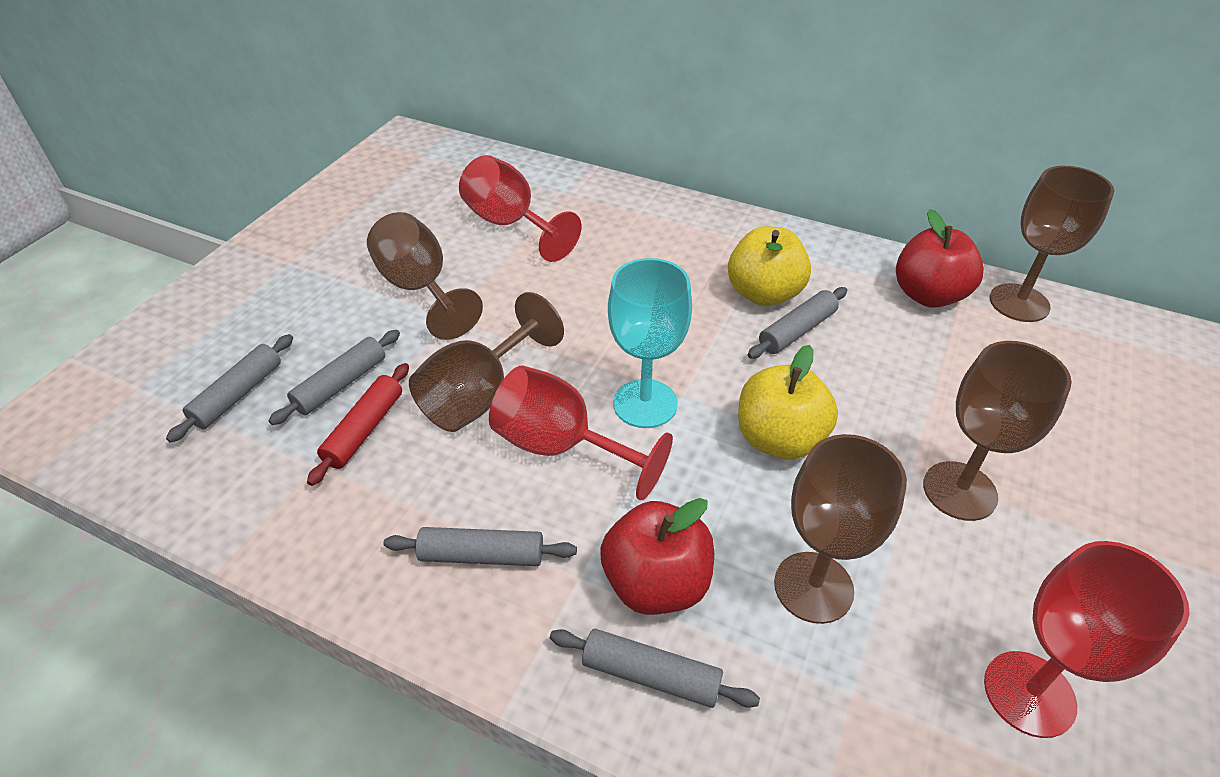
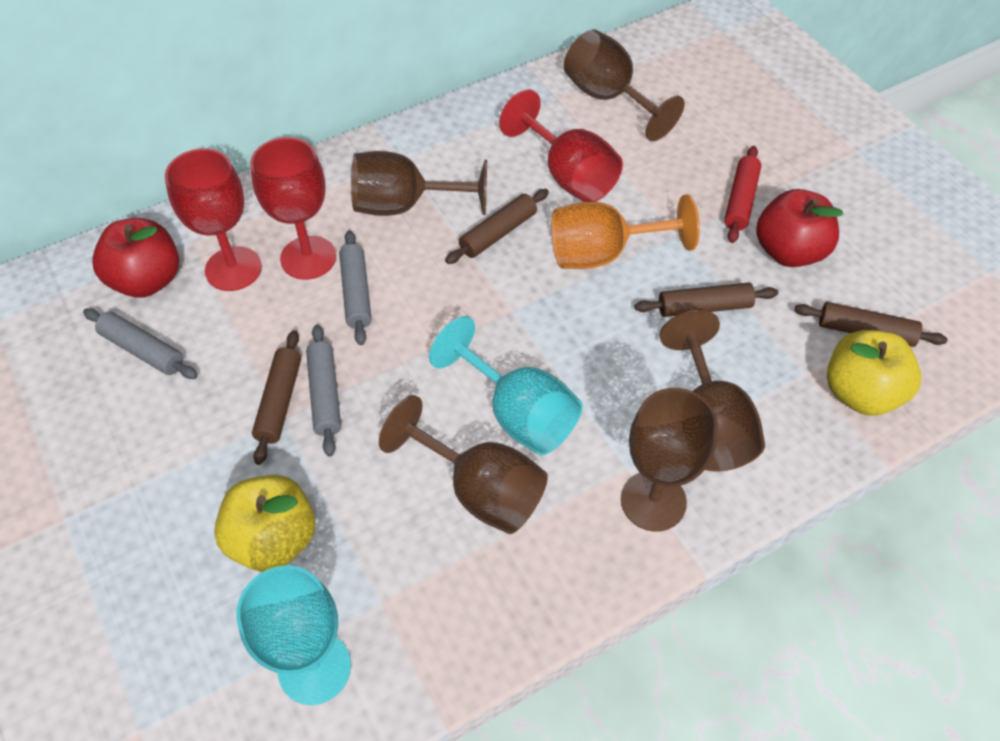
brown rolling pin: 0 -> 4
grey rolling pin: 5 -> 3
orange goblet: 0 -> 1
turquoise goblet: 1 -> 2

